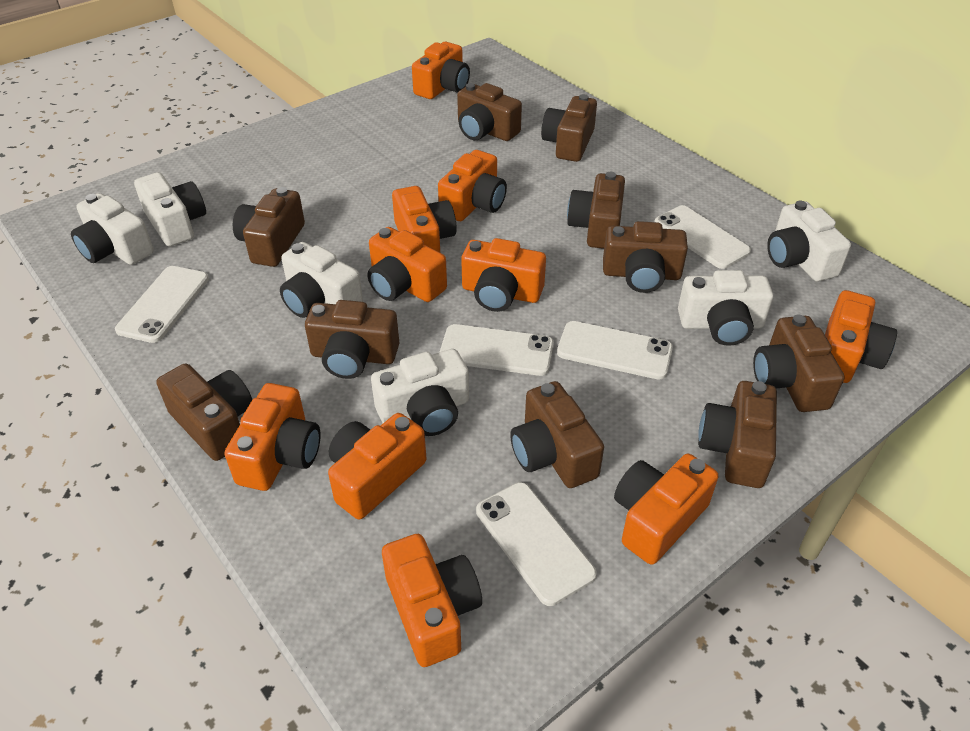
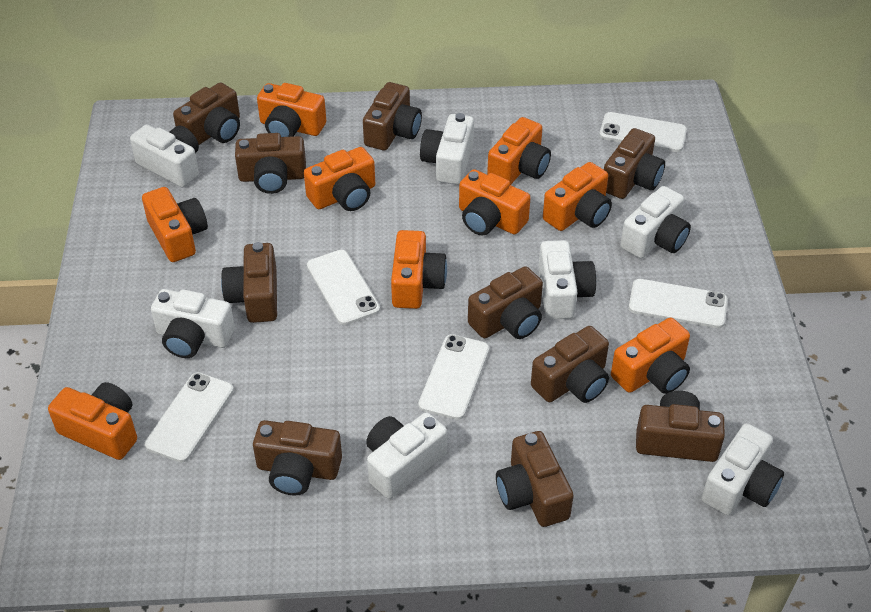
orange camera: 10 -> 9
white camera: 6 -> 7

